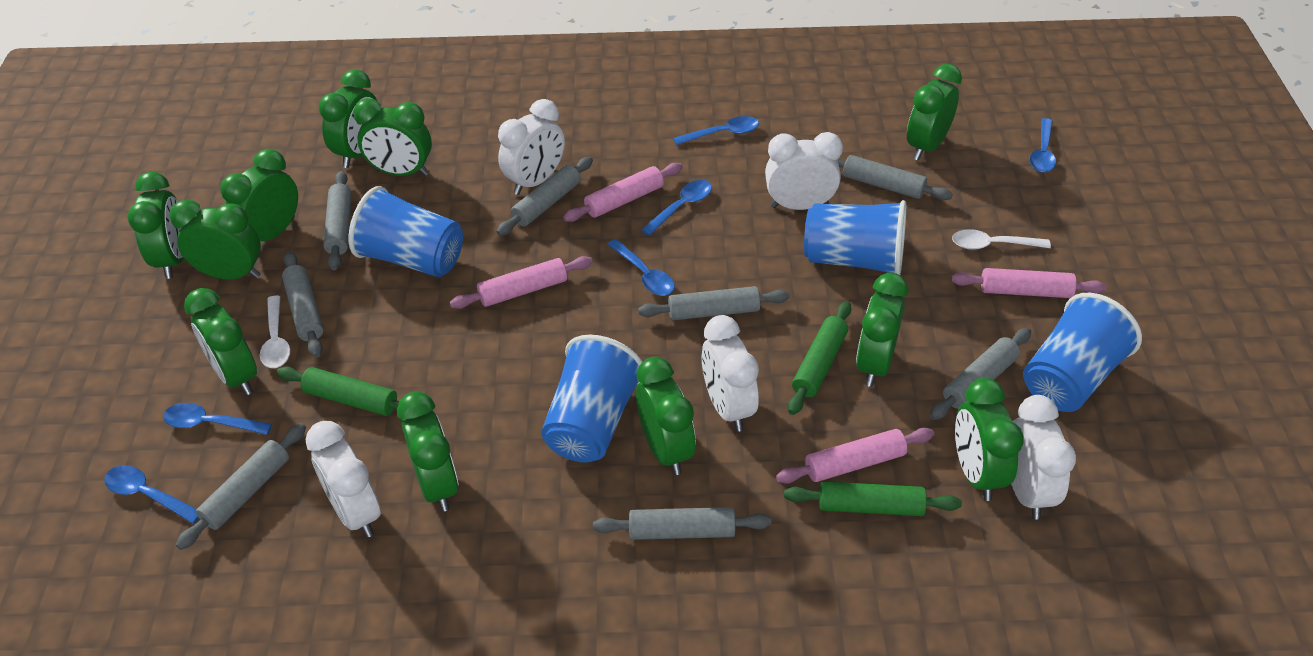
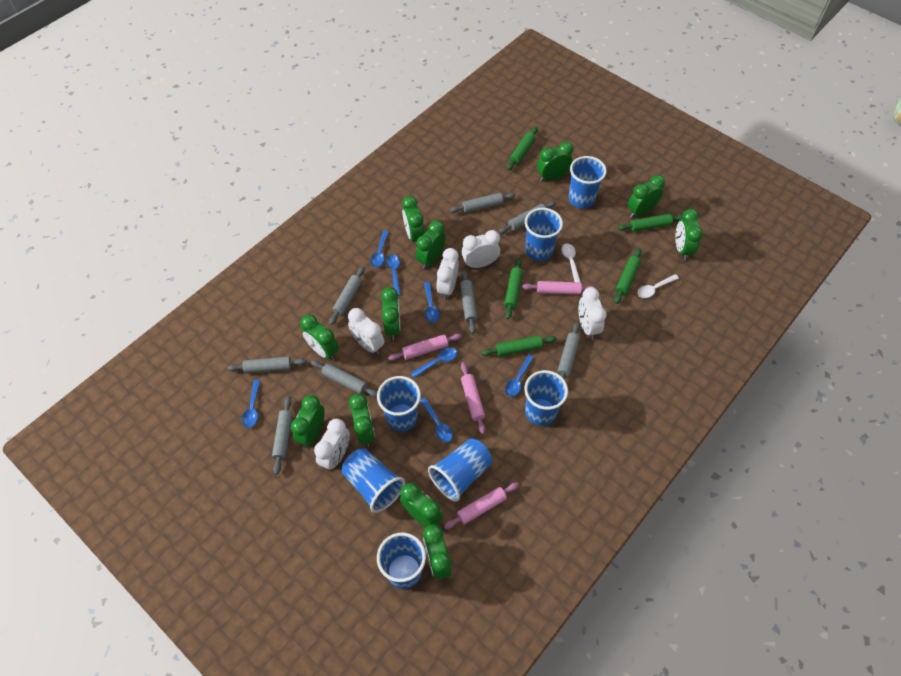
blue cup: 4 -> 7
blue spoon: 6 -> 7
green rolling pin: 3 -> 5

